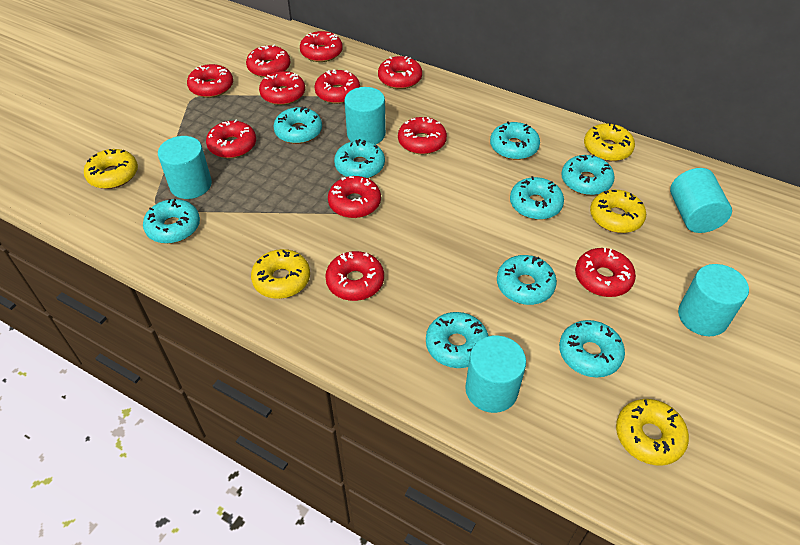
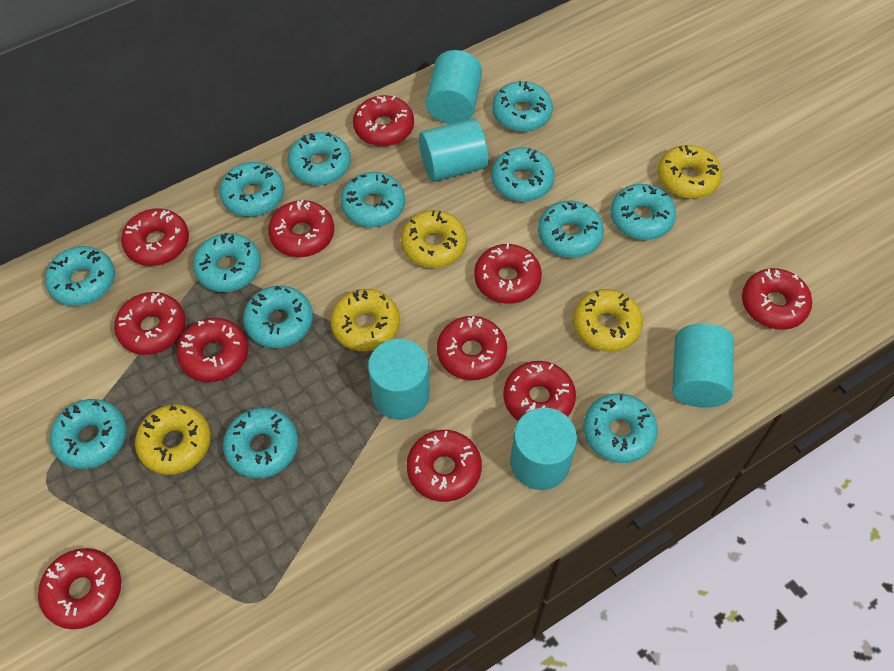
turquoise donut: 9 -> 13

